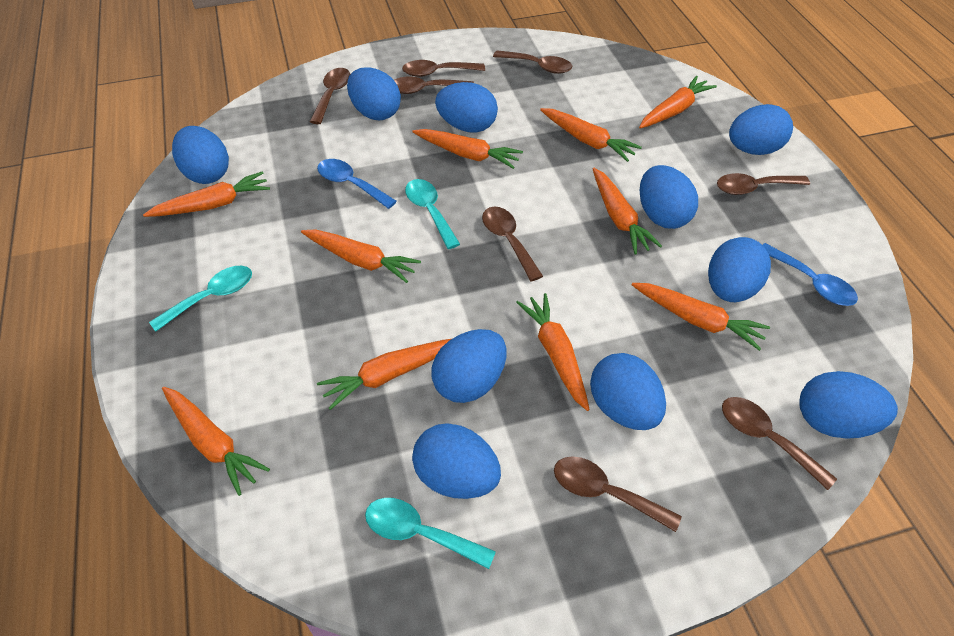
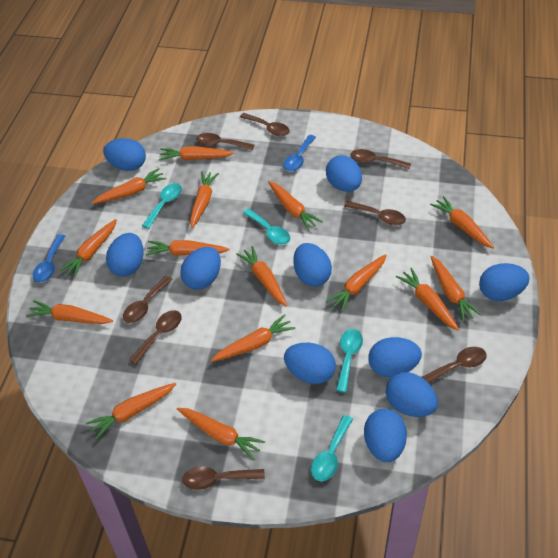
orange carrot: 10 -> 15
turquoise spoon: 3 -> 4

